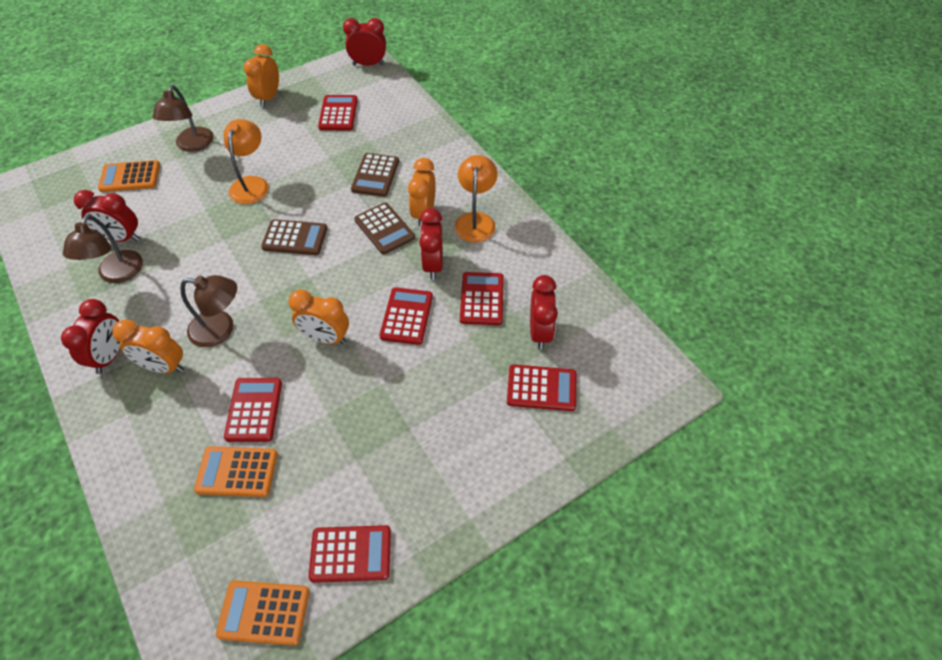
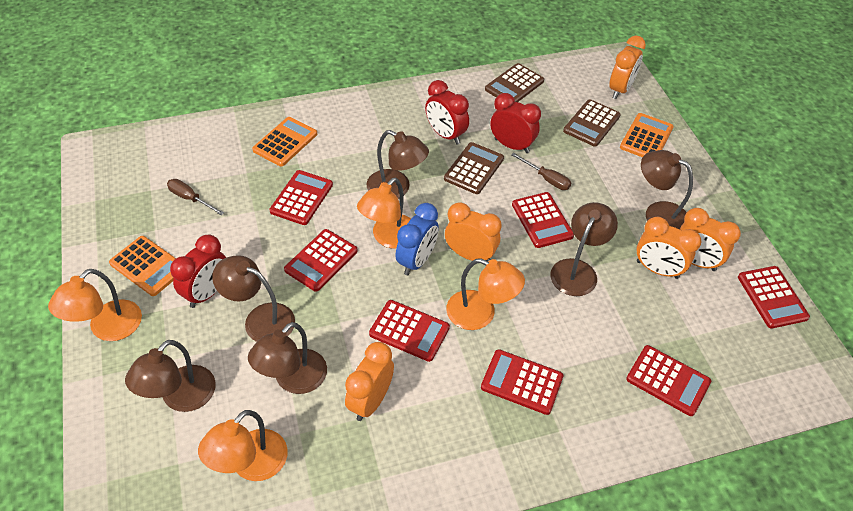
blue clock: 0 -> 1
brown lamp: 3 -> 6
brown screwdriver: 0 -> 2
orange clock: 4 -> 5
orange lamp: 2 -> 4
red calculator: 6 -> 7
red clock: 5 -> 3

